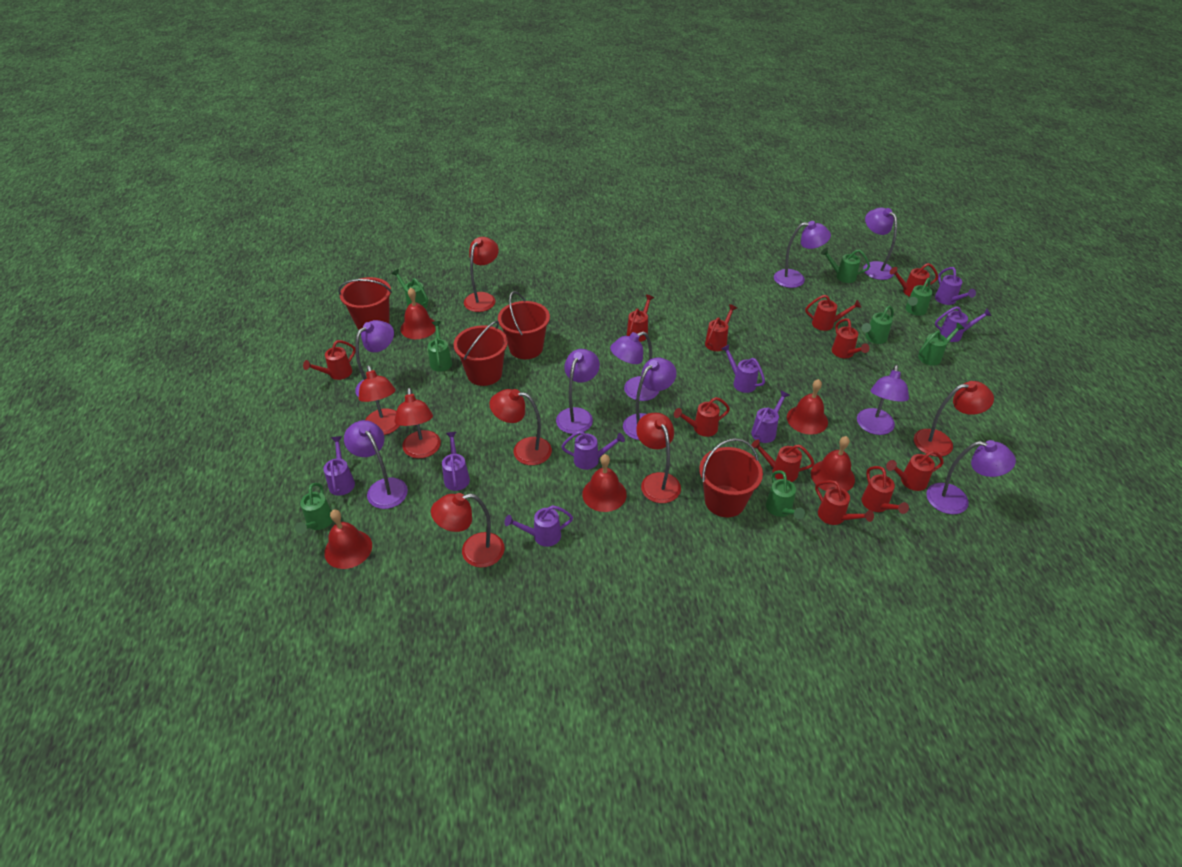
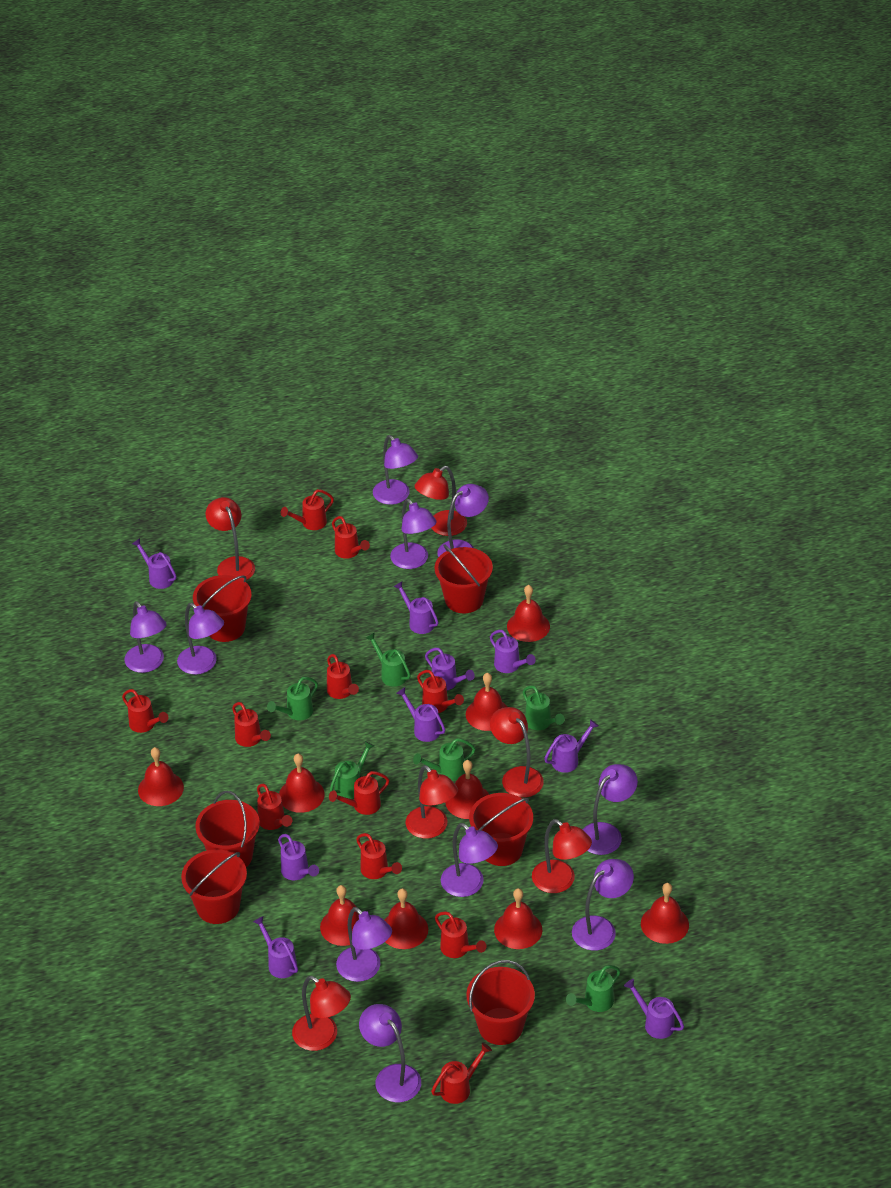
green watering can: 8 -> 6
purple lamp: 9 -> 10
purple watering can: 8 -> 9
red bell: 5 -> 9
red bucket: 4 -> 6
red lamp: 7 -> 6

